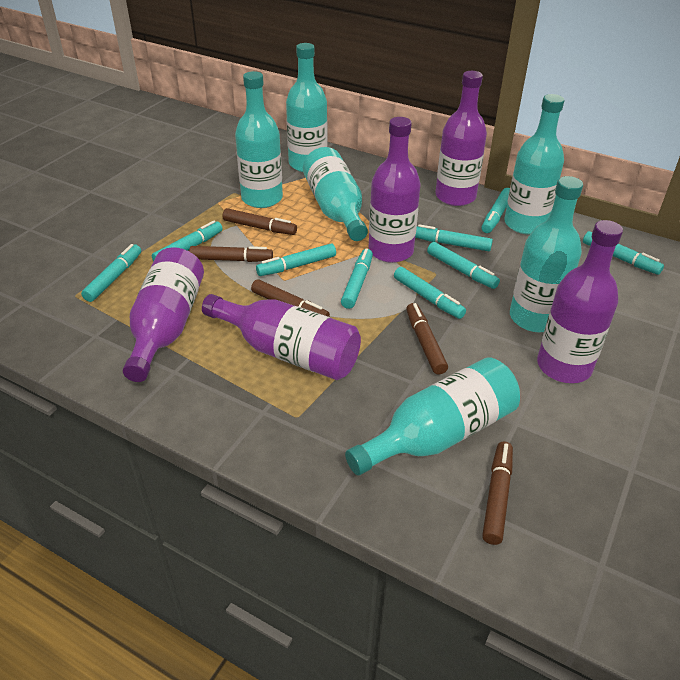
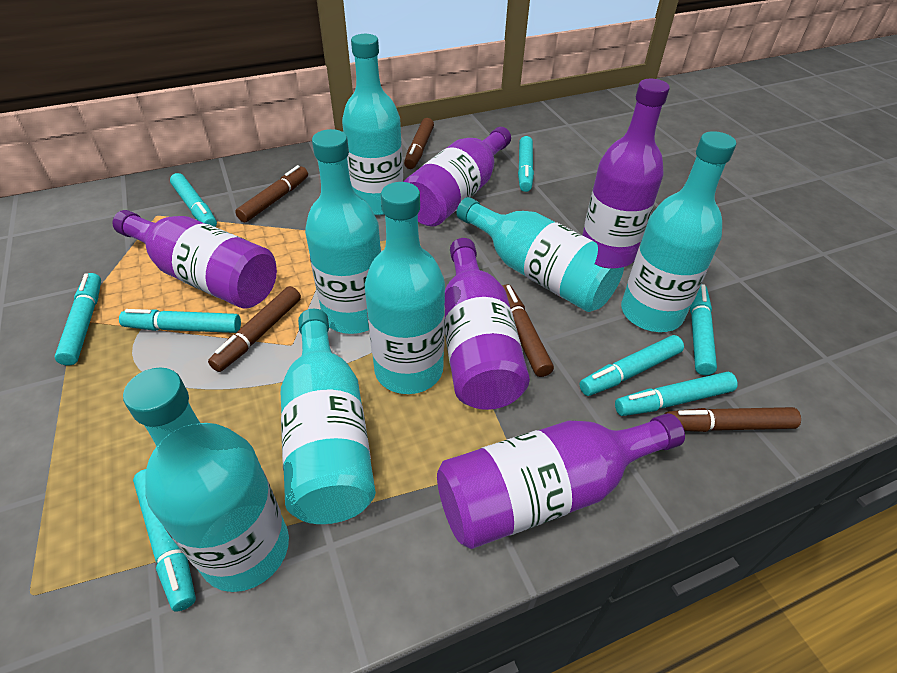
turquoise bottle: 6 -> 7
turquoise marker: 9 -> 8

